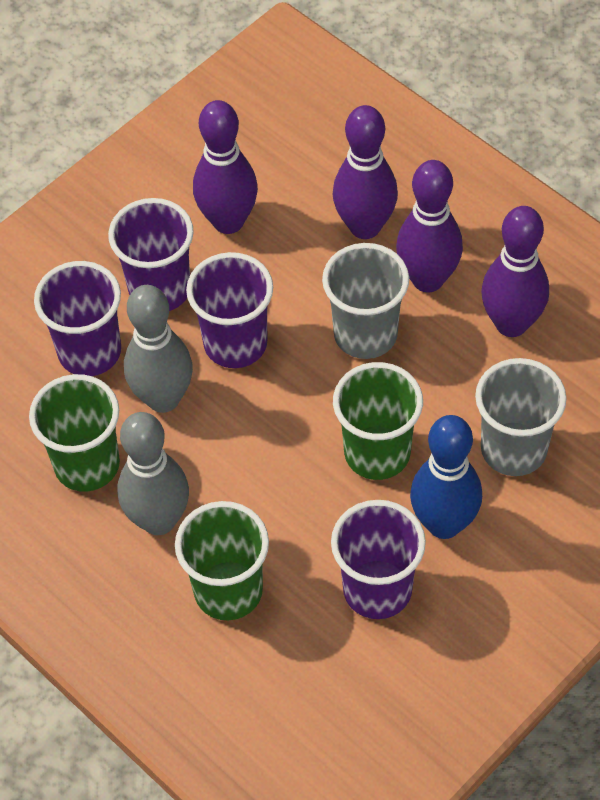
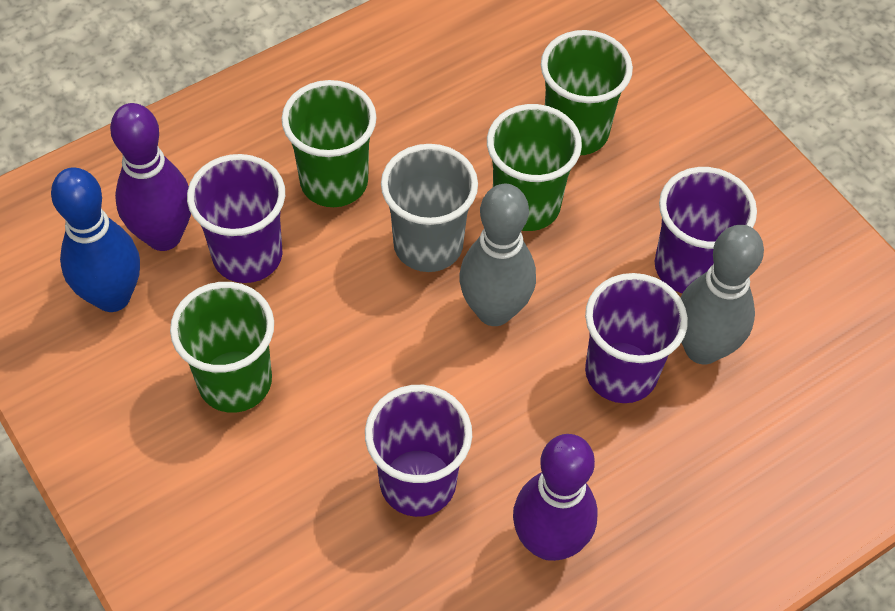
green cup: 3 -> 4
grey cup: 2 -> 1
purple bowling pin: 4 -> 2

